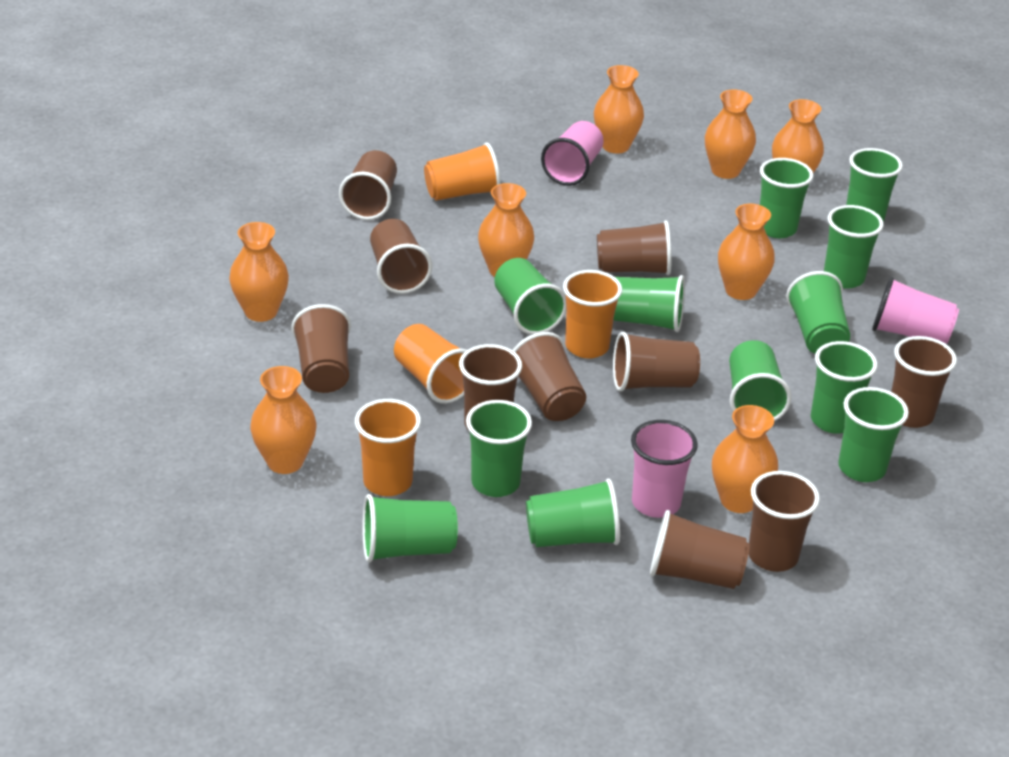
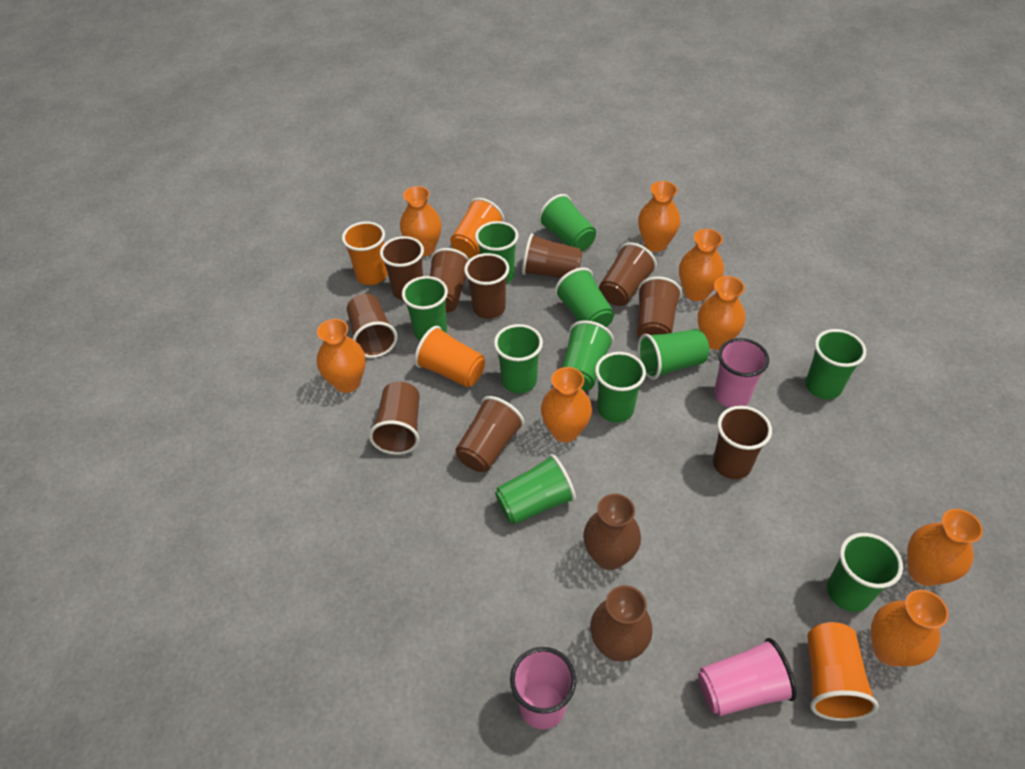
brown vase: 0 -> 2
green cup: 12 -> 11

